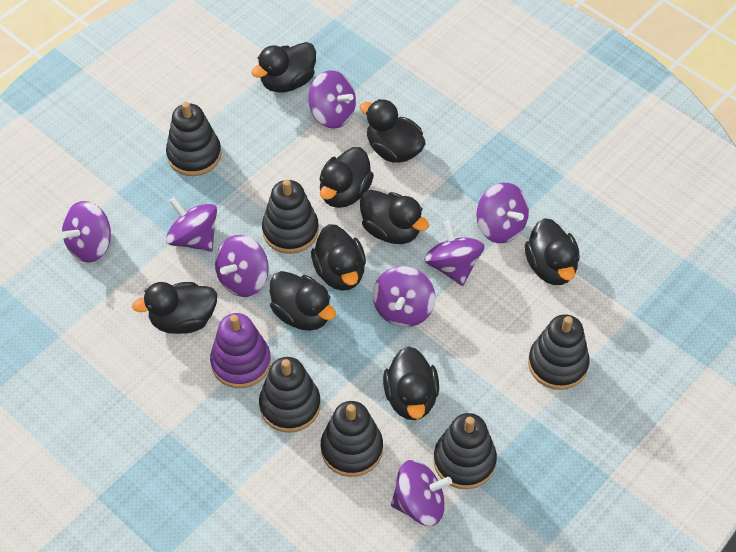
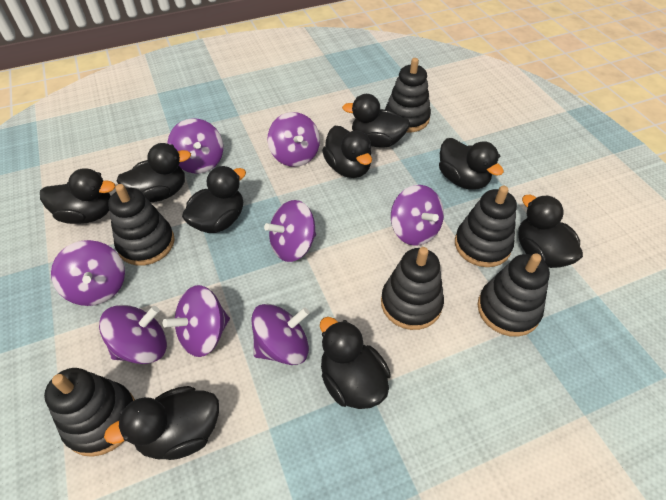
purple stacking toy: 1 -> 0

